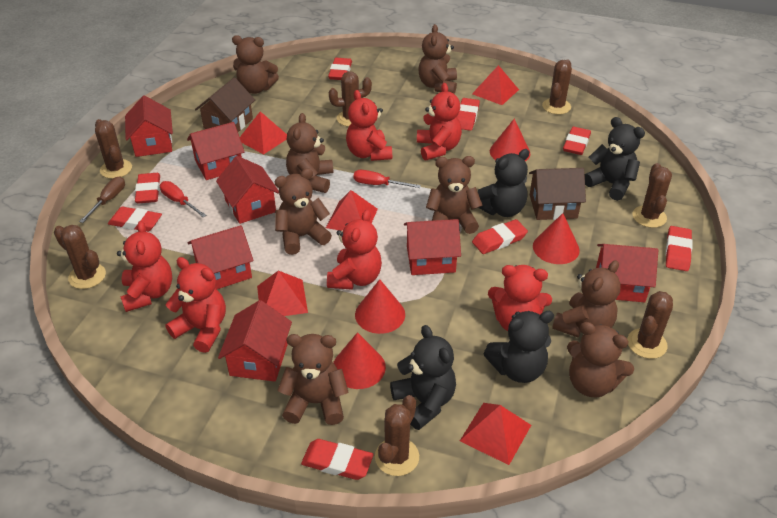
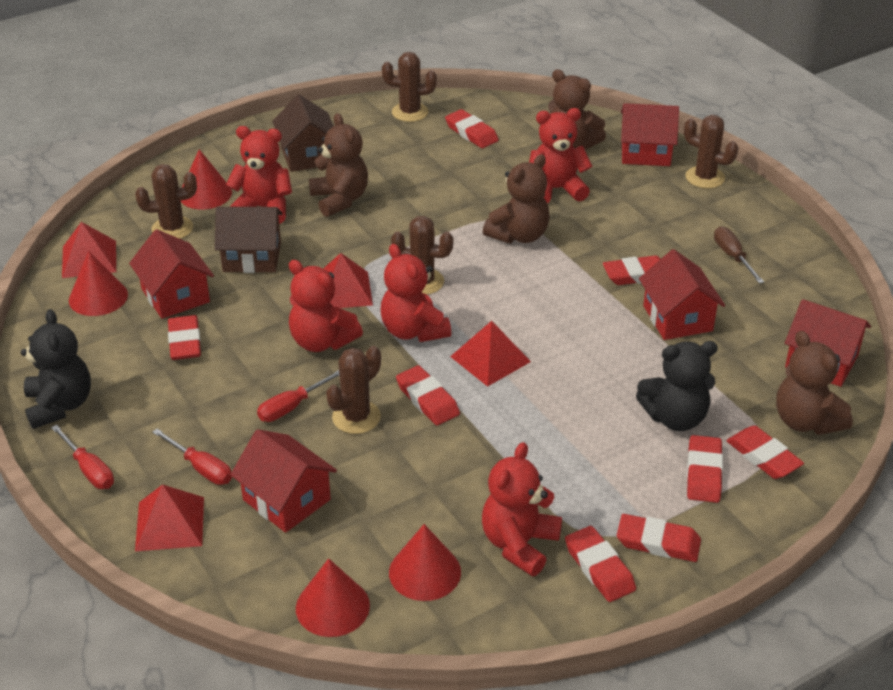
black teddy bear: 4 -> 2
brown cactus: 7 -> 5
brown teddy bear: 8 -> 4
red house: 7 -> 5
red pyramid: 5 -> 4
red screwdriver: 2 -> 3
red teddy bear: 6 -> 5

